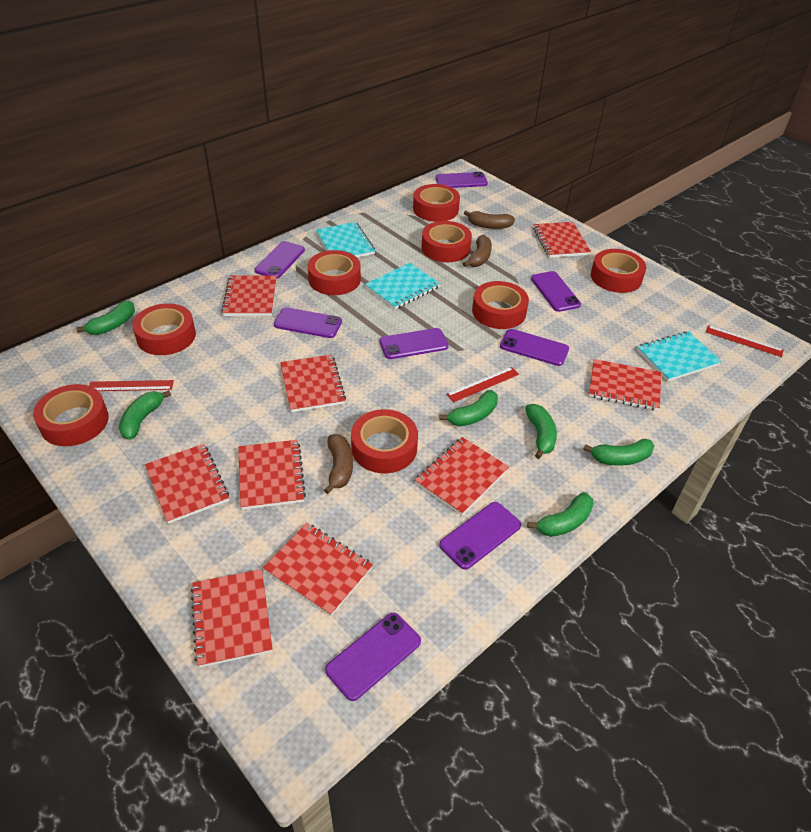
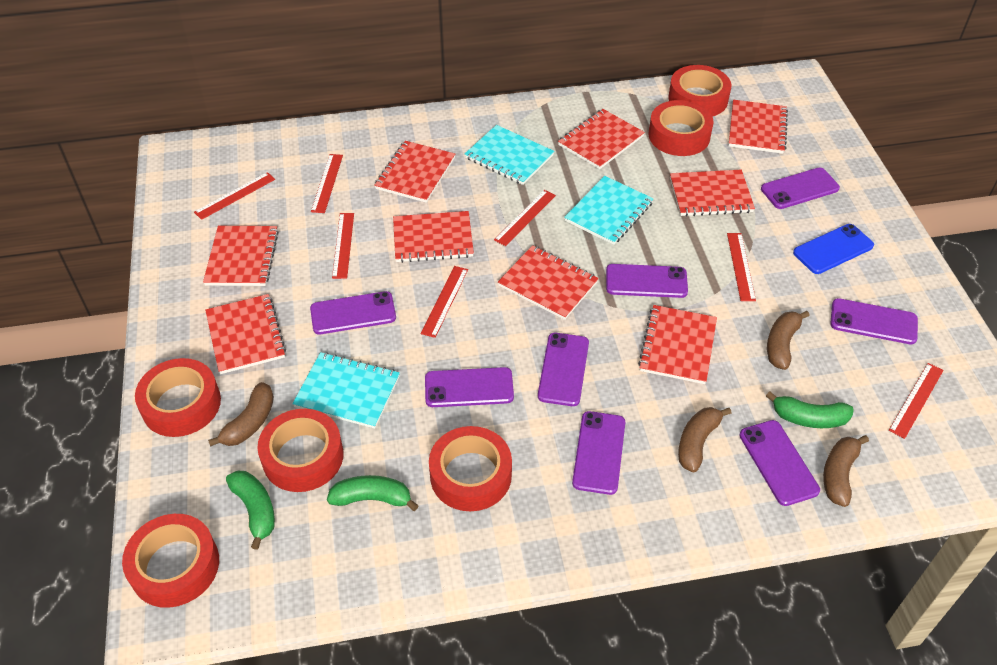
blue phone: 0 -> 1
brown banana: 3 -> 4
green banana: 6 -> 3
red ruler: 3 -> 7
red tape: 8 -> 6

